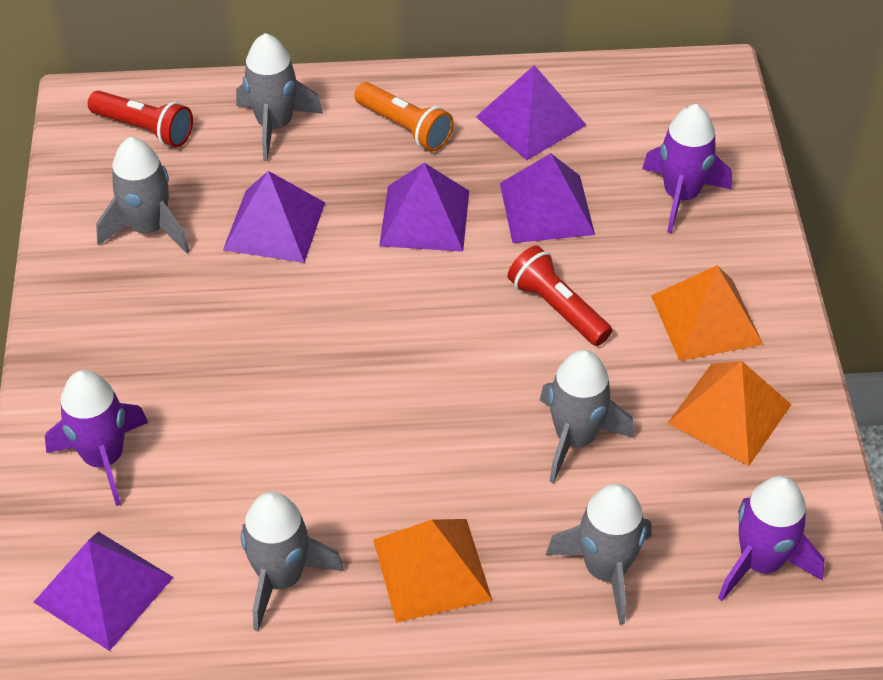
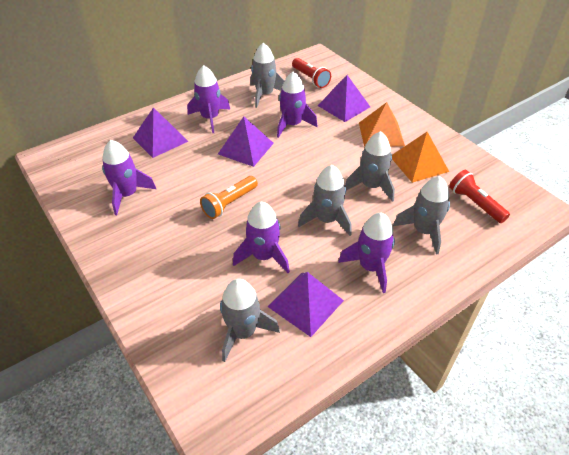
orange pyramid: 3 -> 2
purple pyramid: 5 -> 4
purple rocket: 3 -> 5

